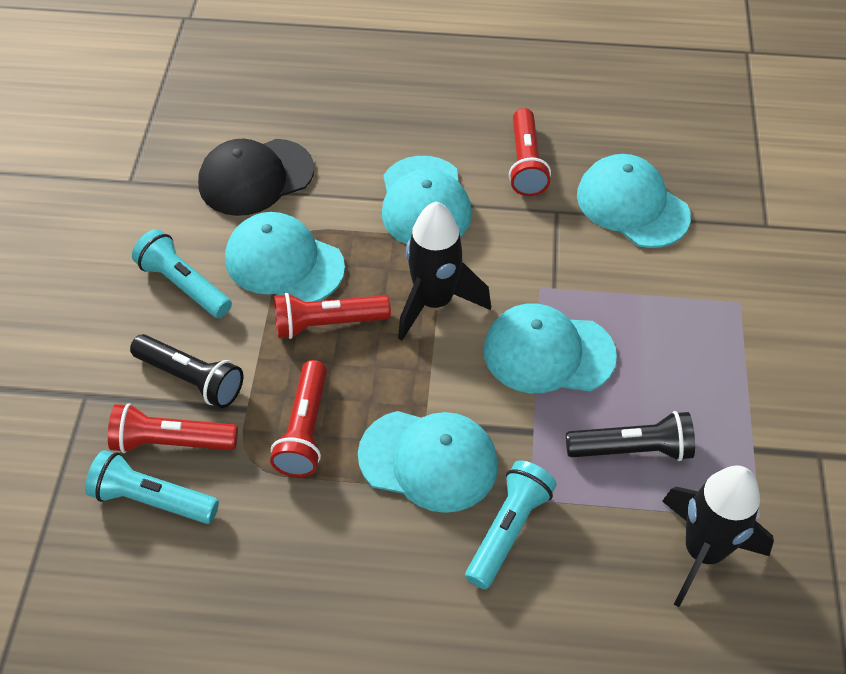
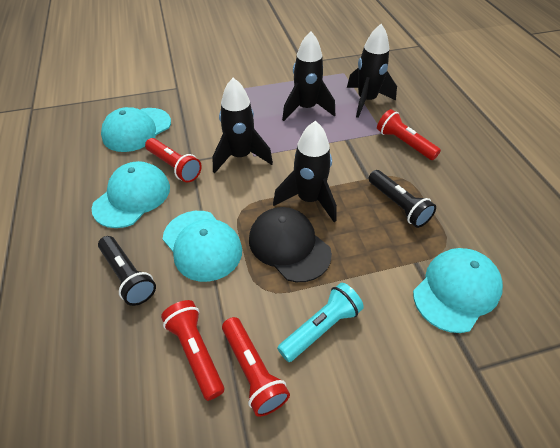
black rocket: 2 -> 4
turquoise cap: 5 -> 4
turquoise flashlight: 3 -> 1

